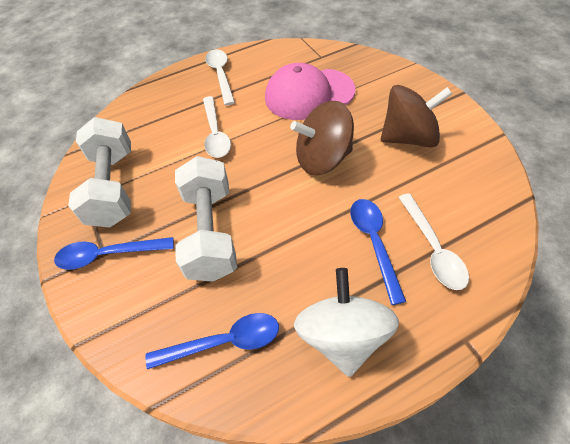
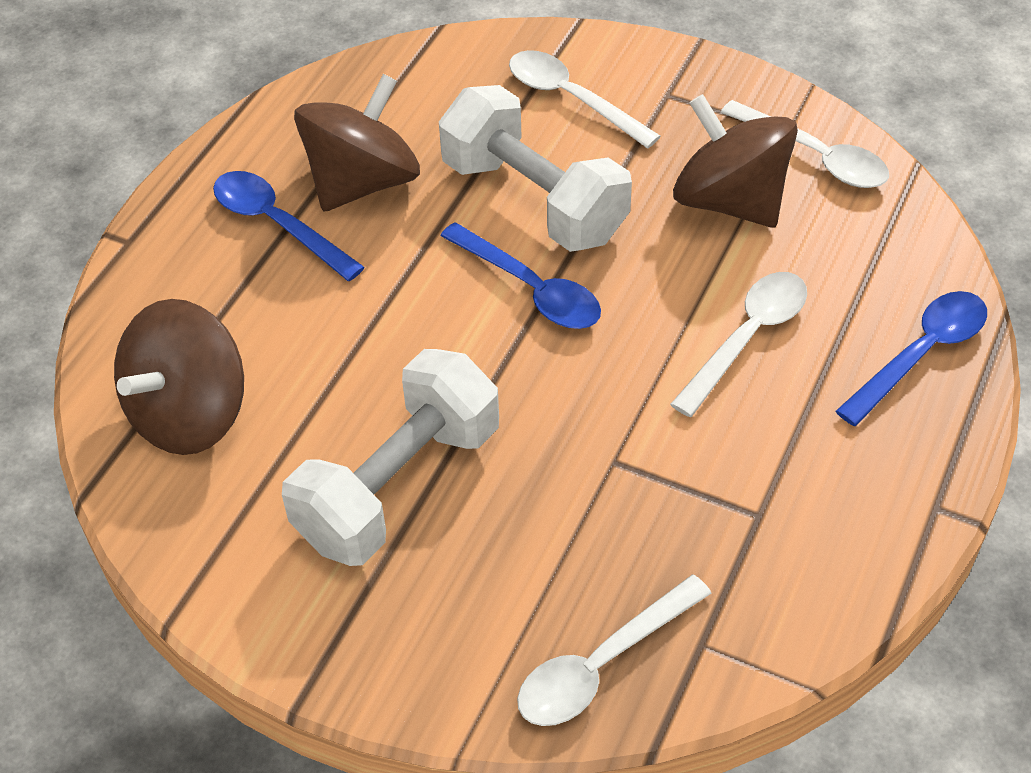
brown spinning top: 2 -> 3
pink cap: 1 -> 0
white spinning top: 1 -> 0
white spoon: 3 -> 4

